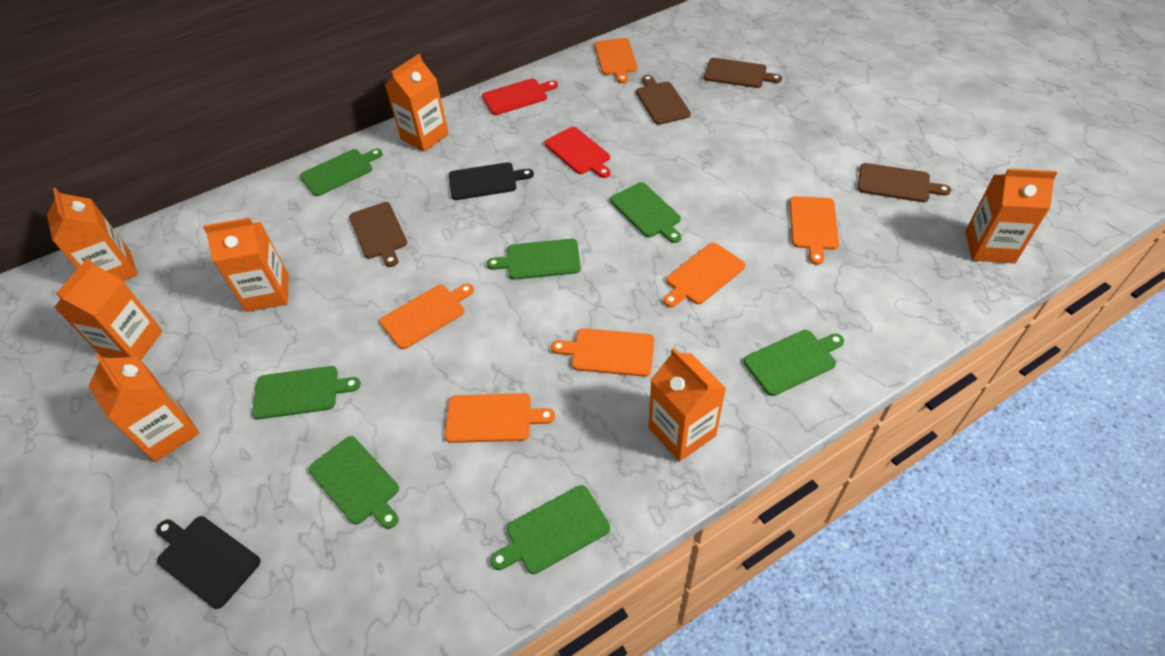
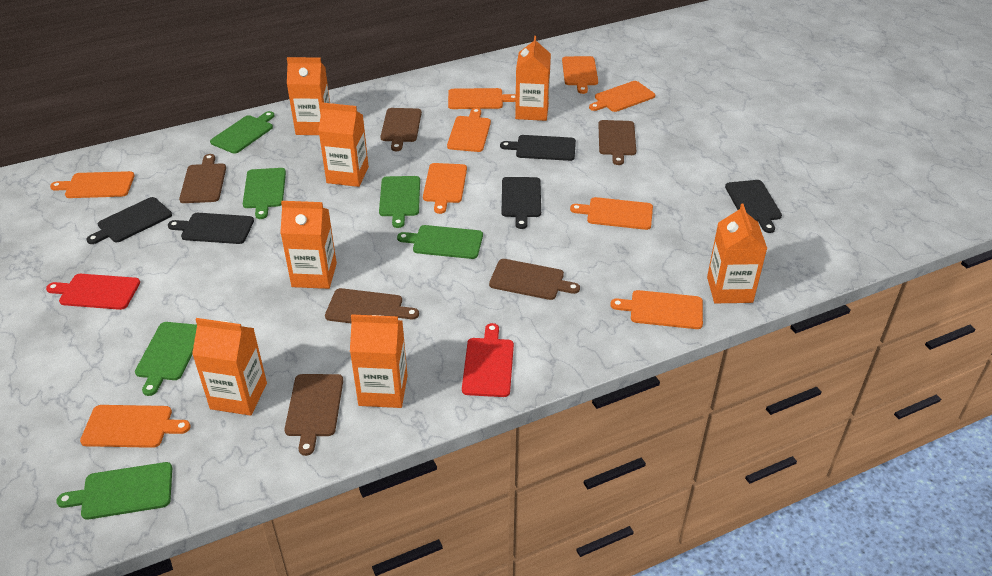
black cutting board: 2 -> 5
brown cutting board: 4 -> 6
green cutting board: 7 -> 6
orange cutting board: 6 -> 9

